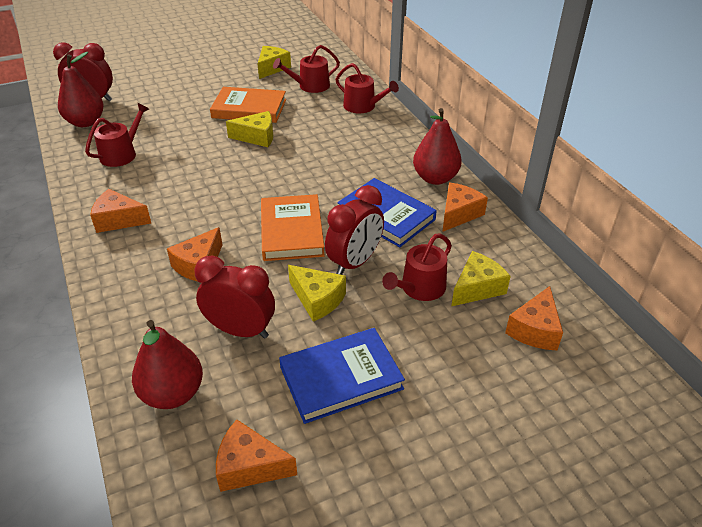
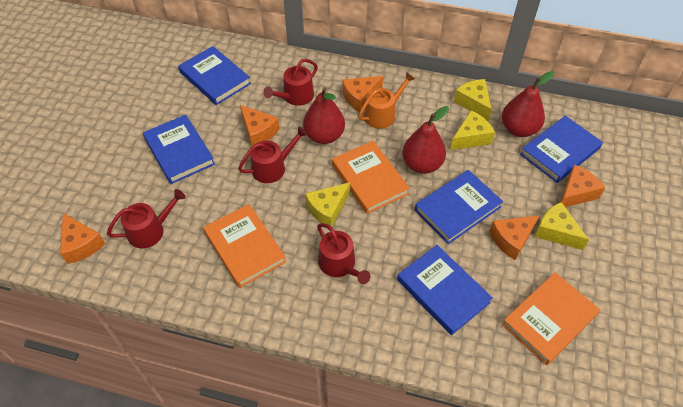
blue book: 2 -> 5
orange book: 2 -> 3
orange watering can: 0 -> 1
red clock: 3 -> 0

